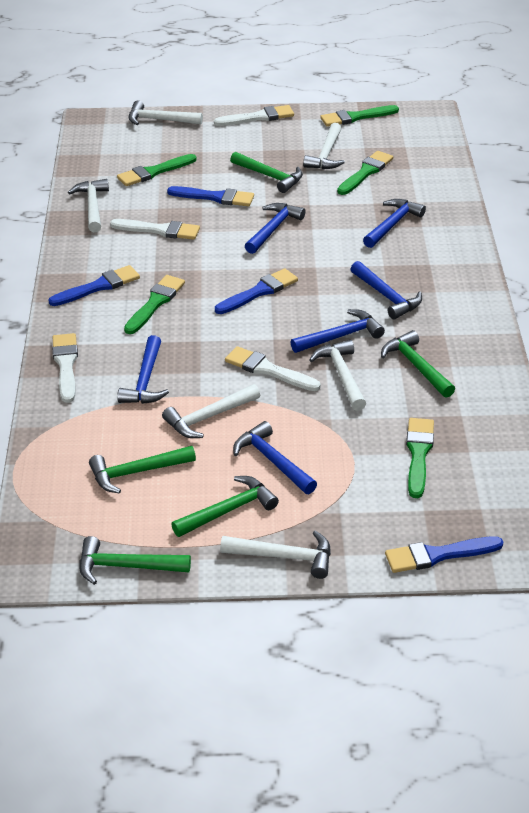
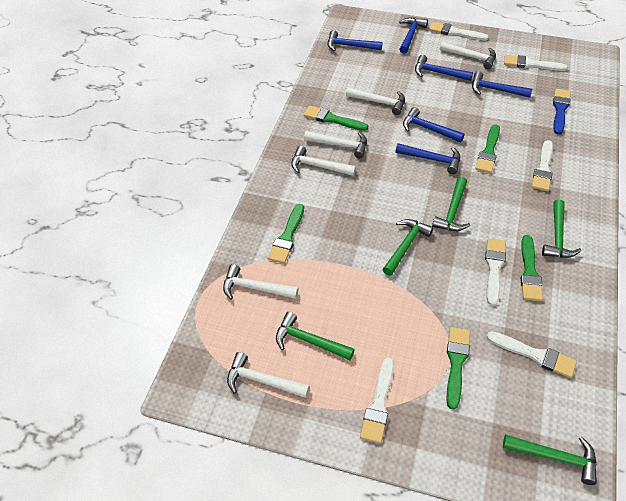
blue brush: 4 -> 1
white brush: 4 -> 6

